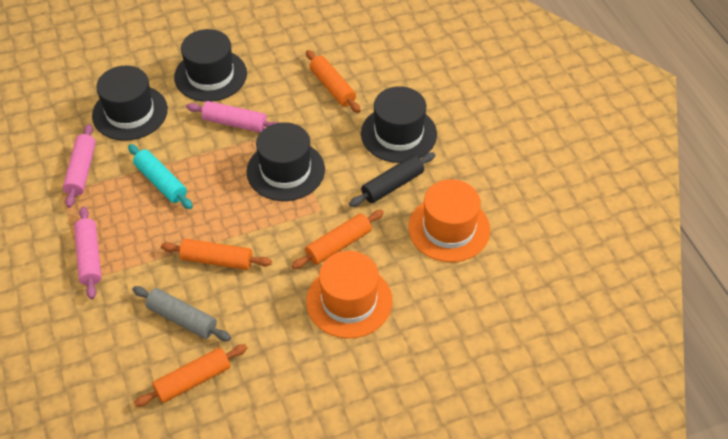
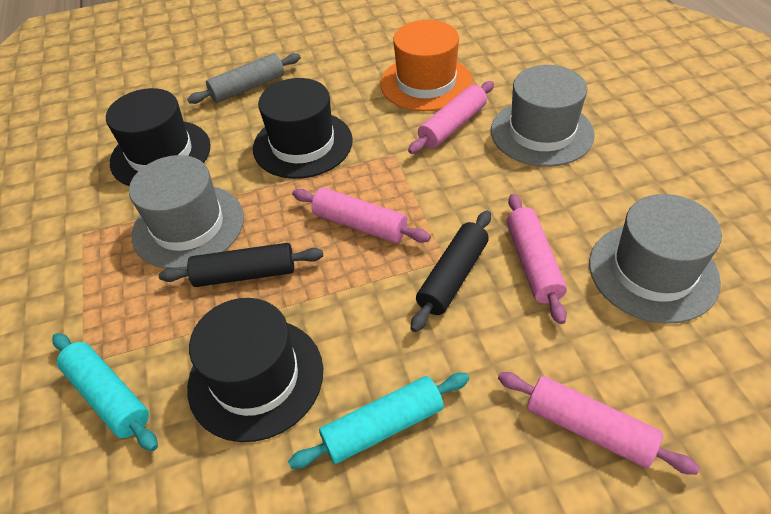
black hat: 4 -> 3
black rolling pin: 1 -> 2
grey hat: 0 -> 3
orange hat: 2 -> 1
orange rolling pin: 4 -> 0
pink rolling pin: 3 -> 4
turquoise rolling pin: 1 -> 2

